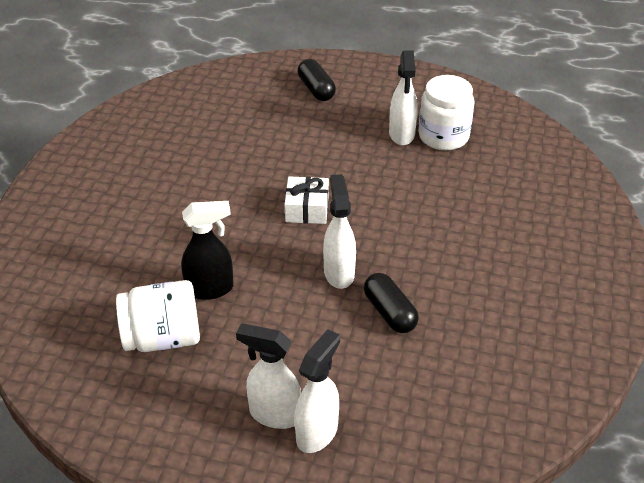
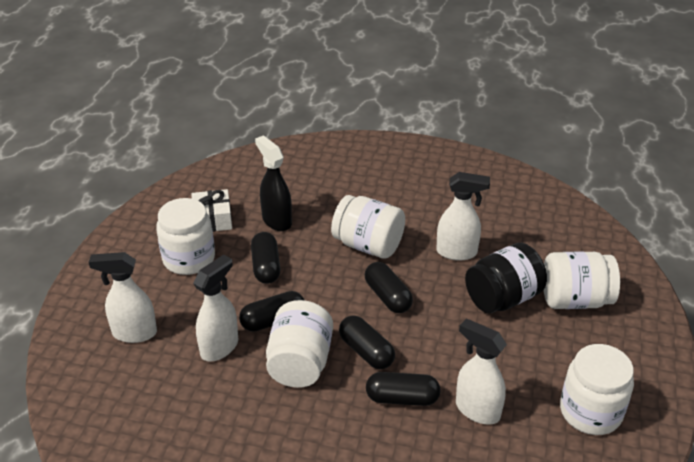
black capsule: 2 -> 5
black jar: 0 -> 1
white jar: 2 -> 5

